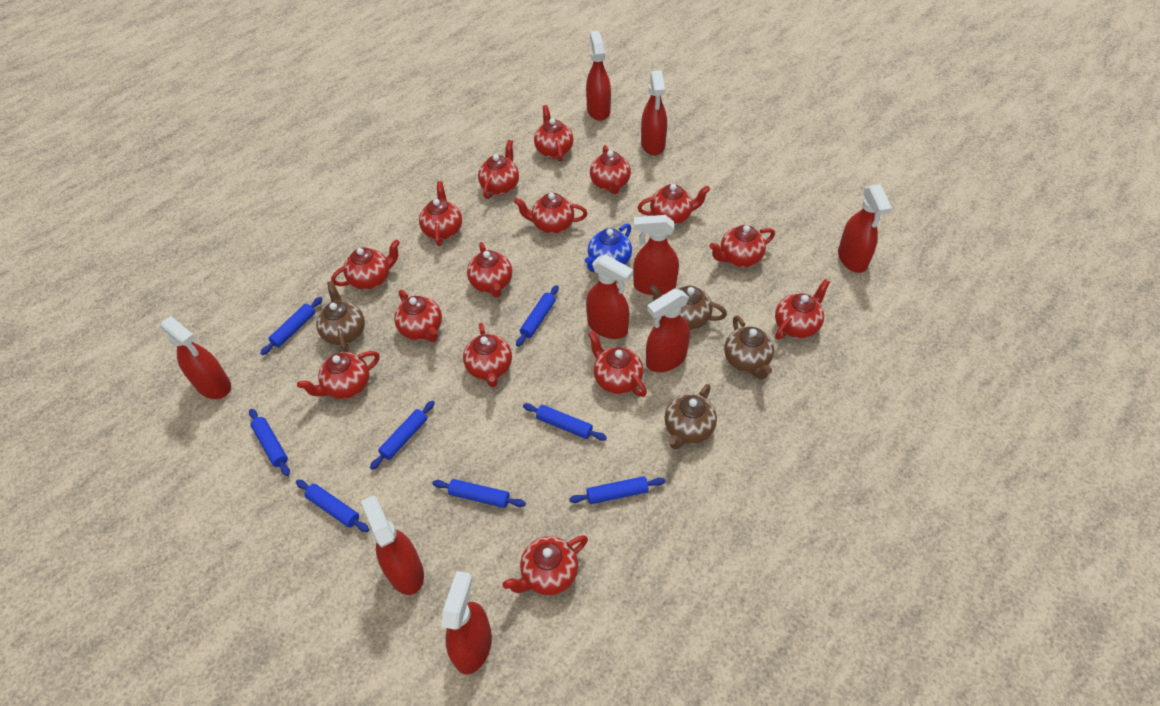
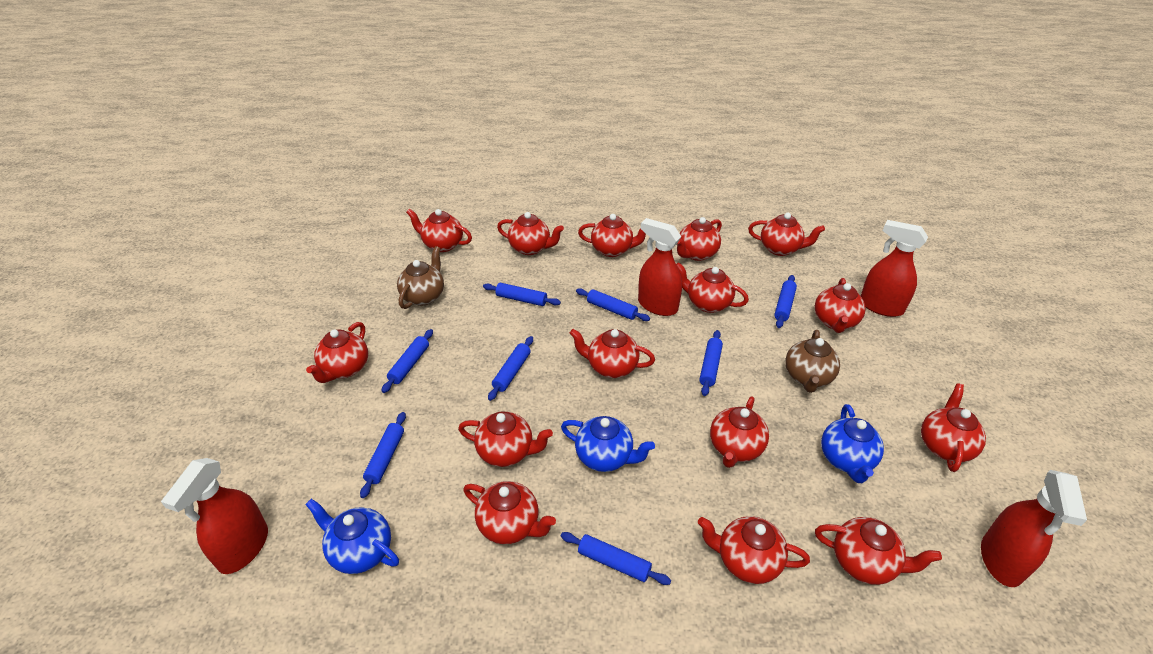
blue teapot: 1 -> 3
brown teapot: 4 -> 2
red spray bottle: 9 -> 4

